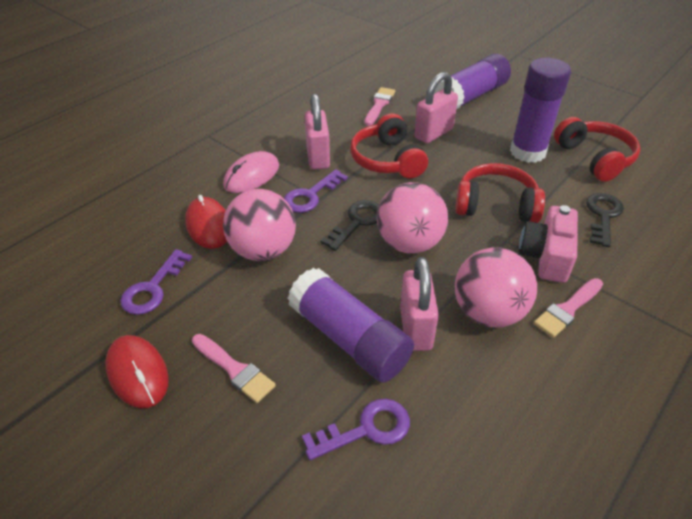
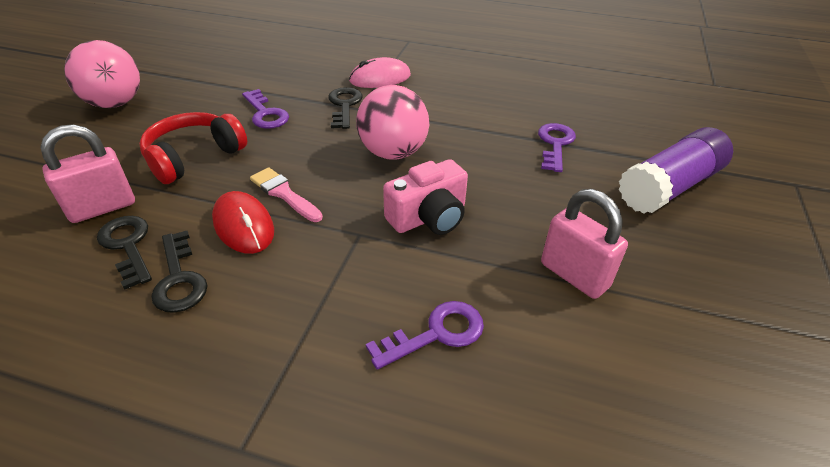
black key: 2 -> 3
pink ball: 3 -> 2
pink brush: 3 -> 1
pink padlock: 3 -> 2
purple glue stick: 3 -> 1
red headphones: 3 -> 1
red mouse: 2 -> 1

